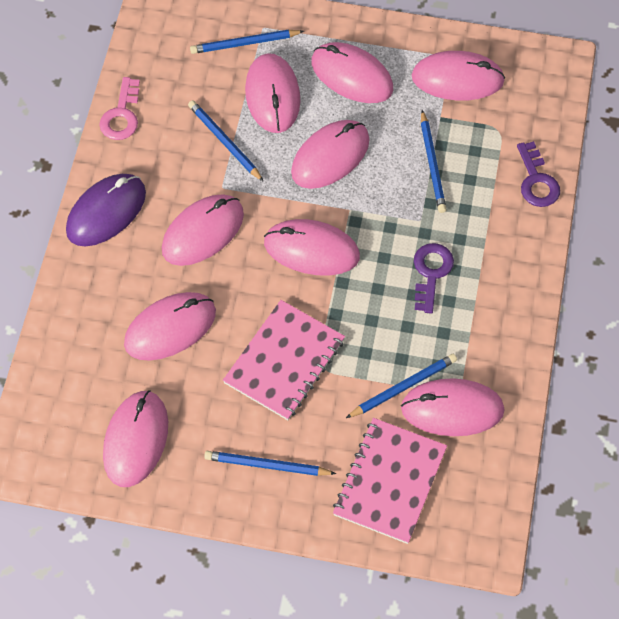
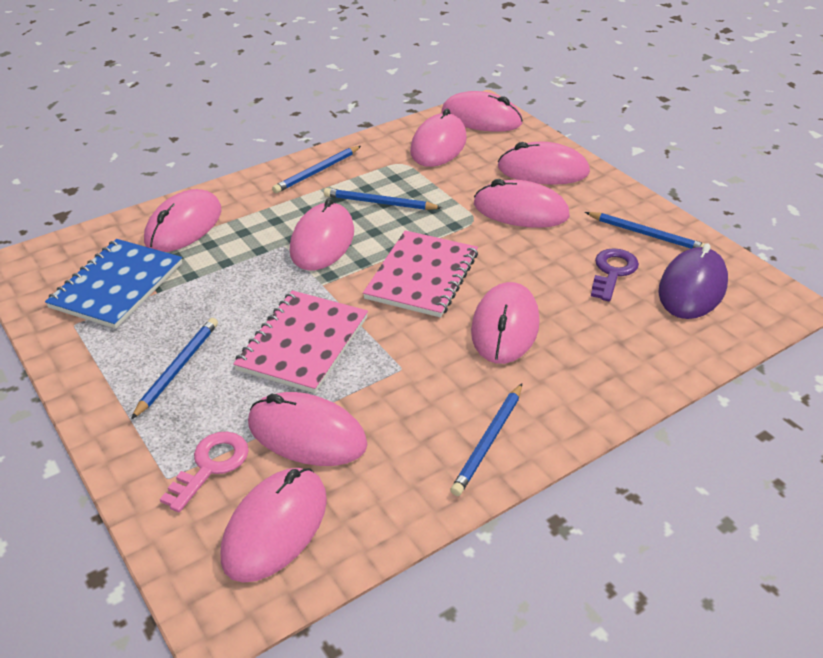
blue notebook: 0 -> 1
purple key: 2 -> 1

